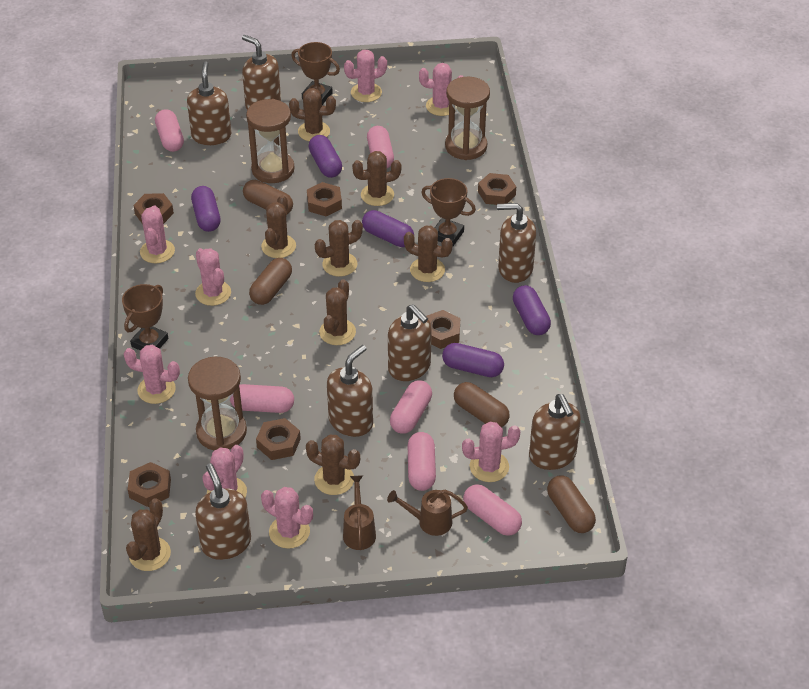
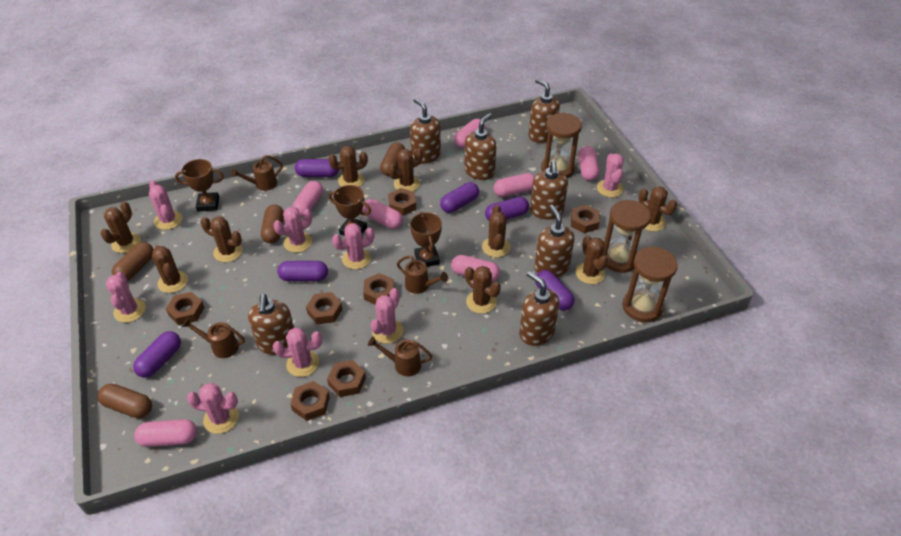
brown cactus: 8 -> 9
brown nut: 6 -> 7
brown watering can: 2 -> 4
pink capsule: 6 -> 7
purple capsule: 5 -> 6

